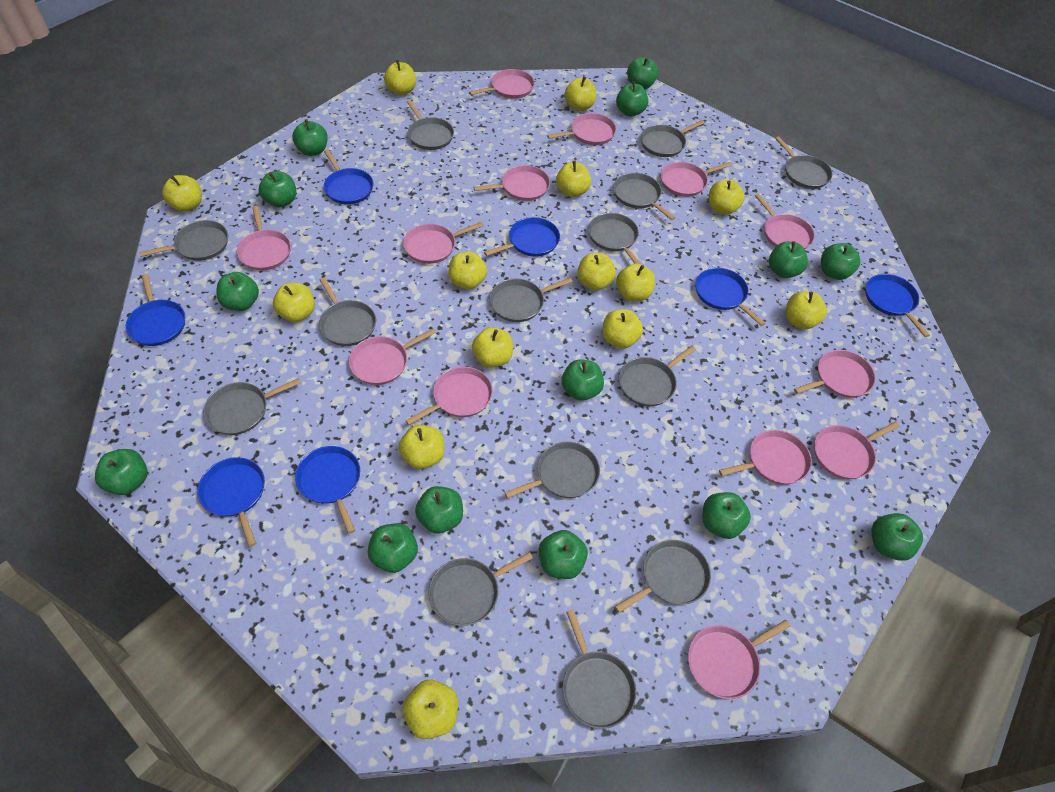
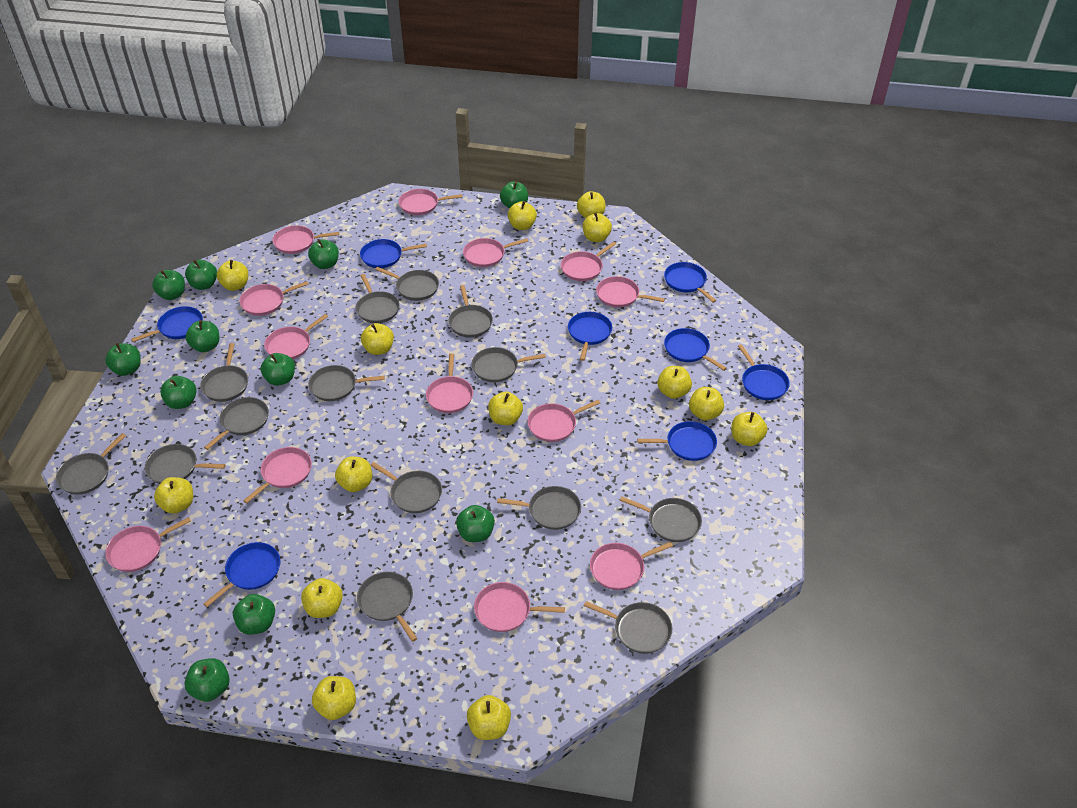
blue pan: 7 -> 8
green apple: 14 -> 11

